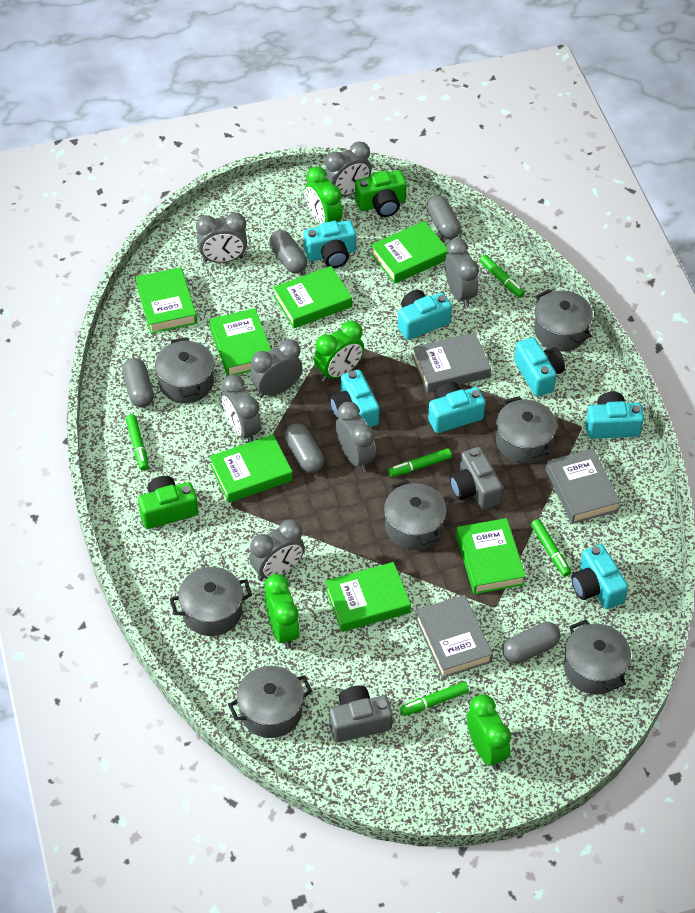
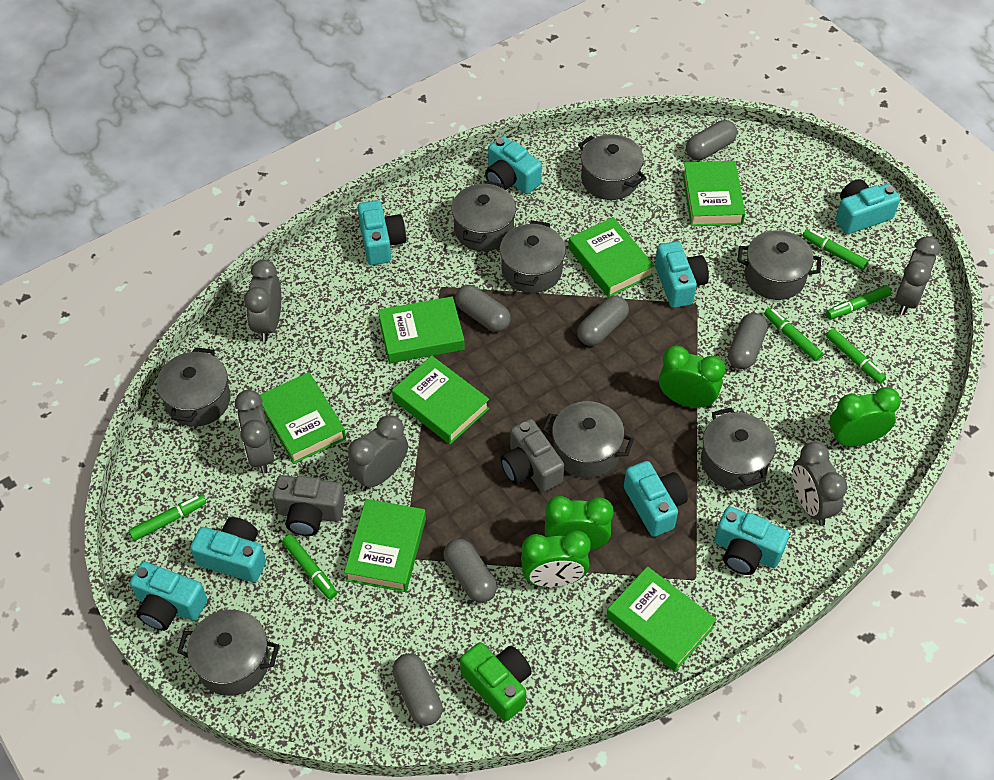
green camera: 2 -> 1
green marker: 5 -> 6
grey book: 3 -> 0
grey capsule: 5 -> 6
grey clock: 7 -> 5
grey pot: 7 -> 8
turquoise camera: 7 -> 8

